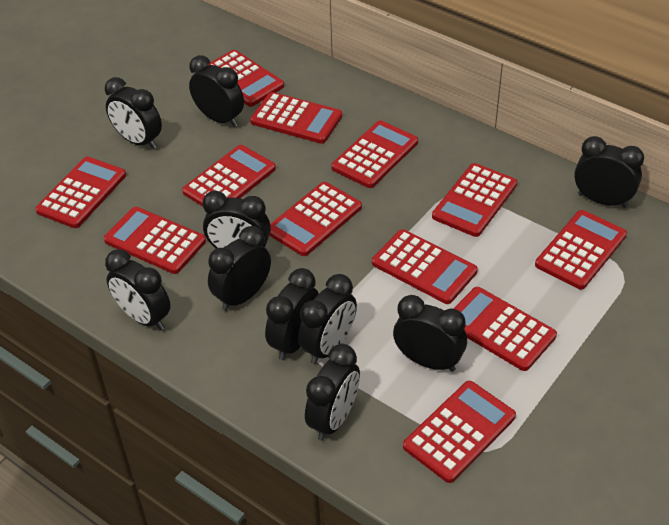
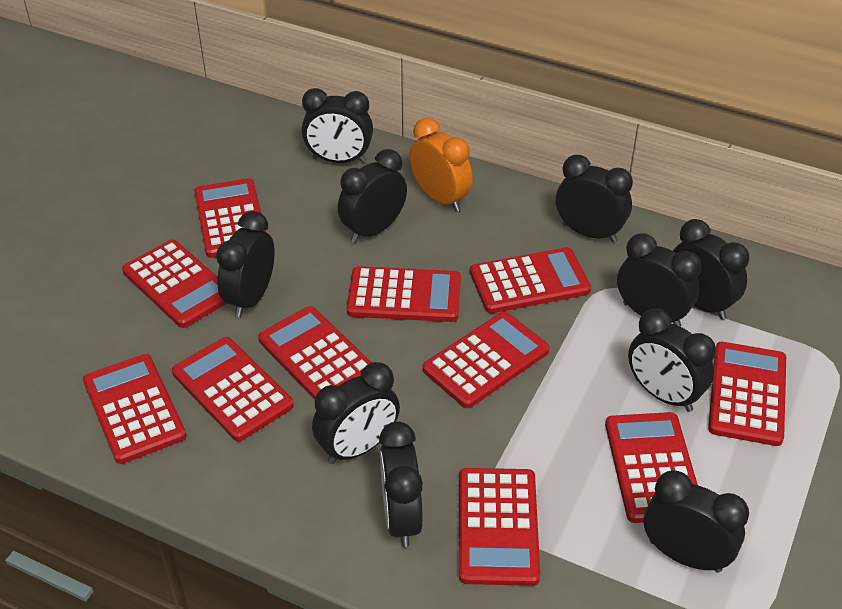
orange clock: 0 -> 1
red calculator: 12 -> 11

